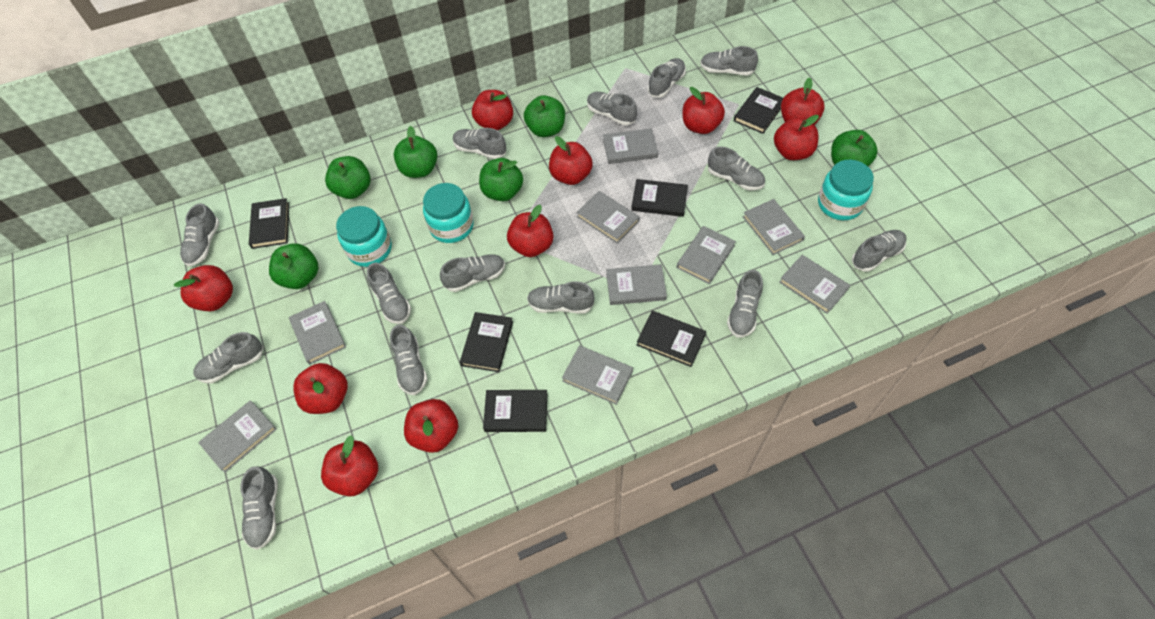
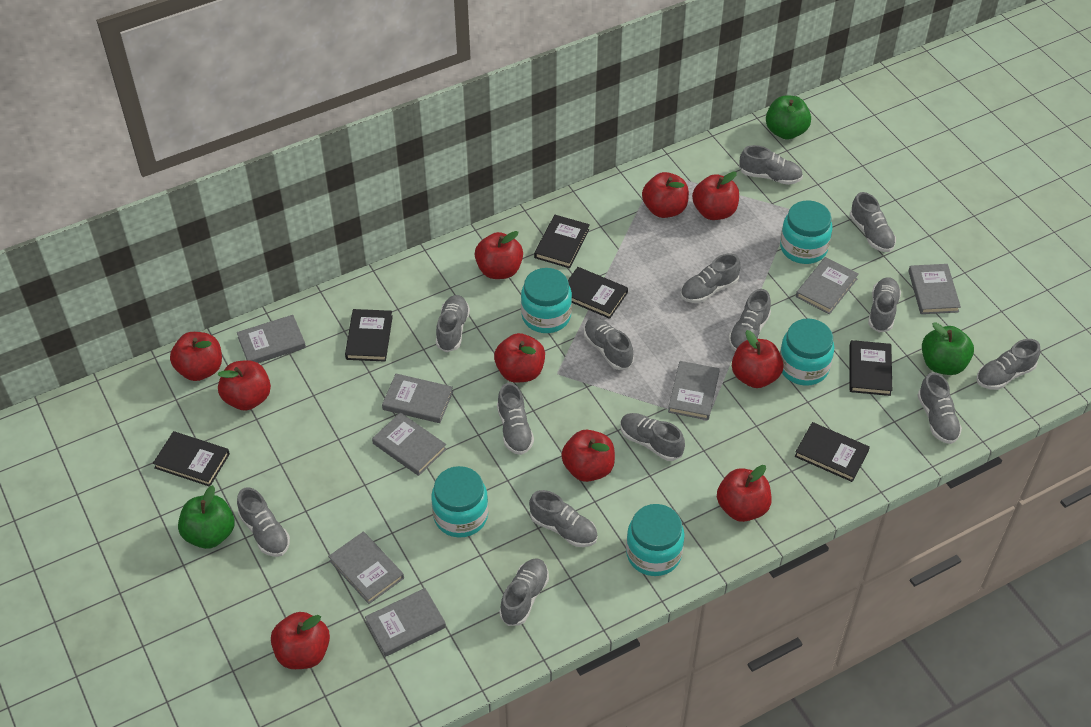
green apple: 6 -> 3
grey book: 9 -> 8
turquoise jar: 3 -> 5

